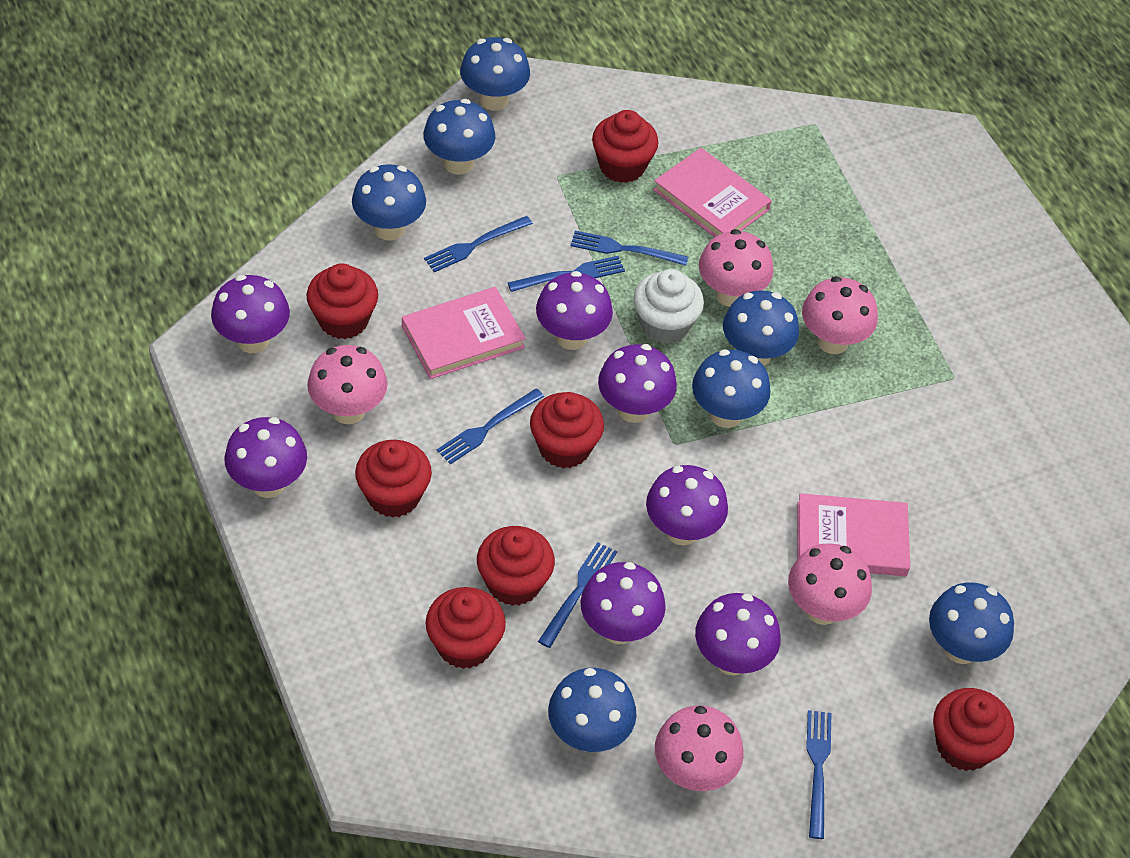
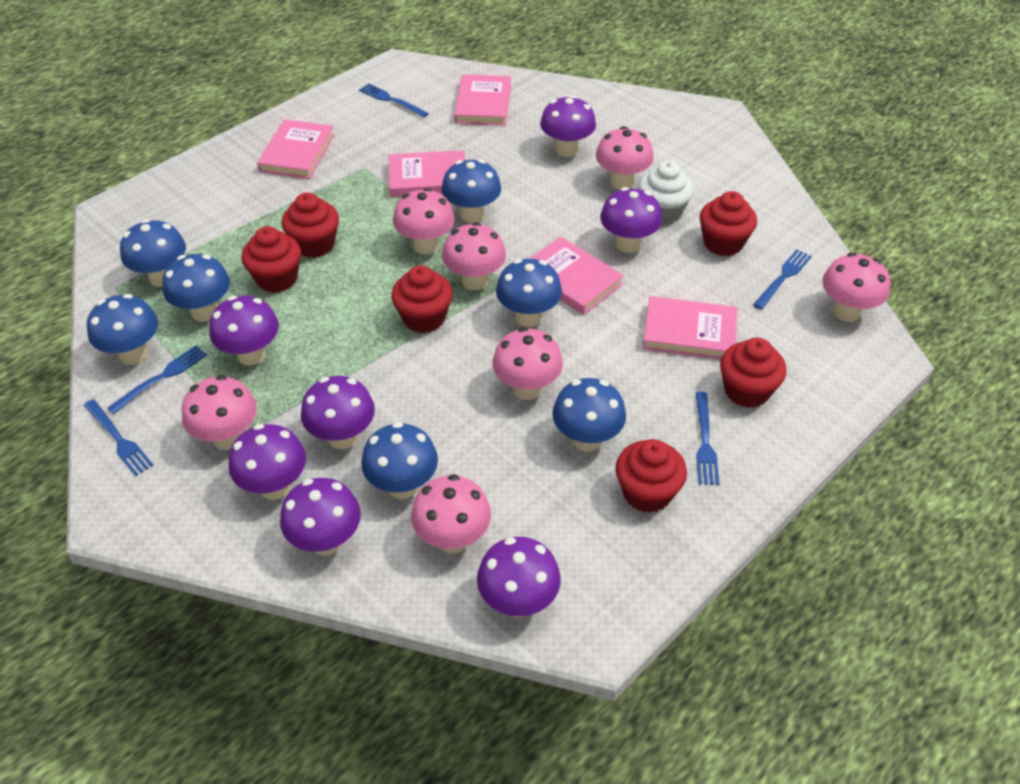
blue fork: 6 -> 5
pink book: 3 -> 5
pink mushroom: 5 -> 7
red cupcake: 7 -> 6

